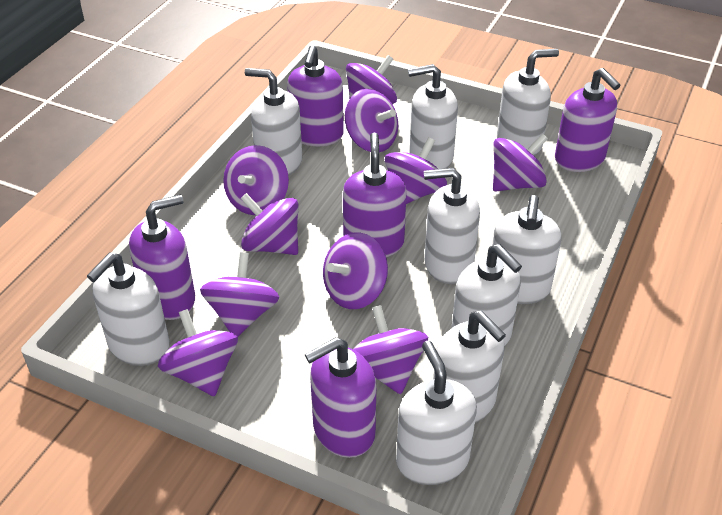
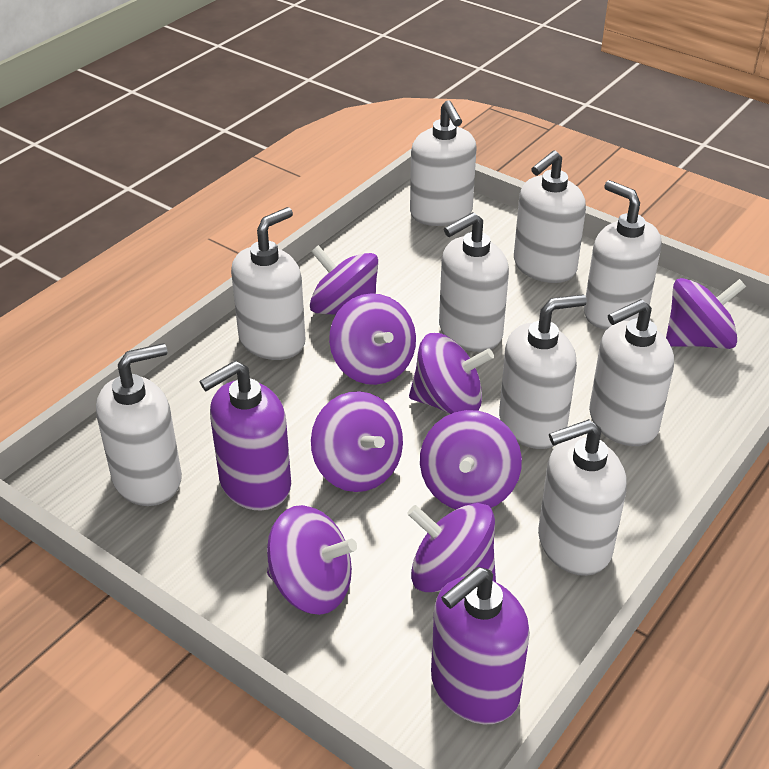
purple soap dispenser: 5 -> 2
purple spinning top: 10 -> 8

